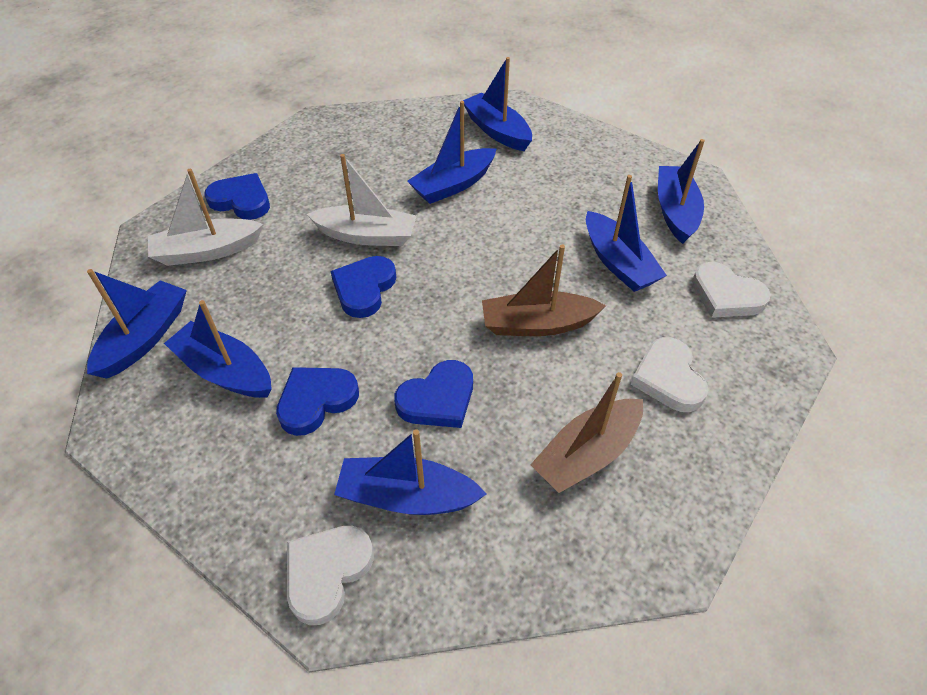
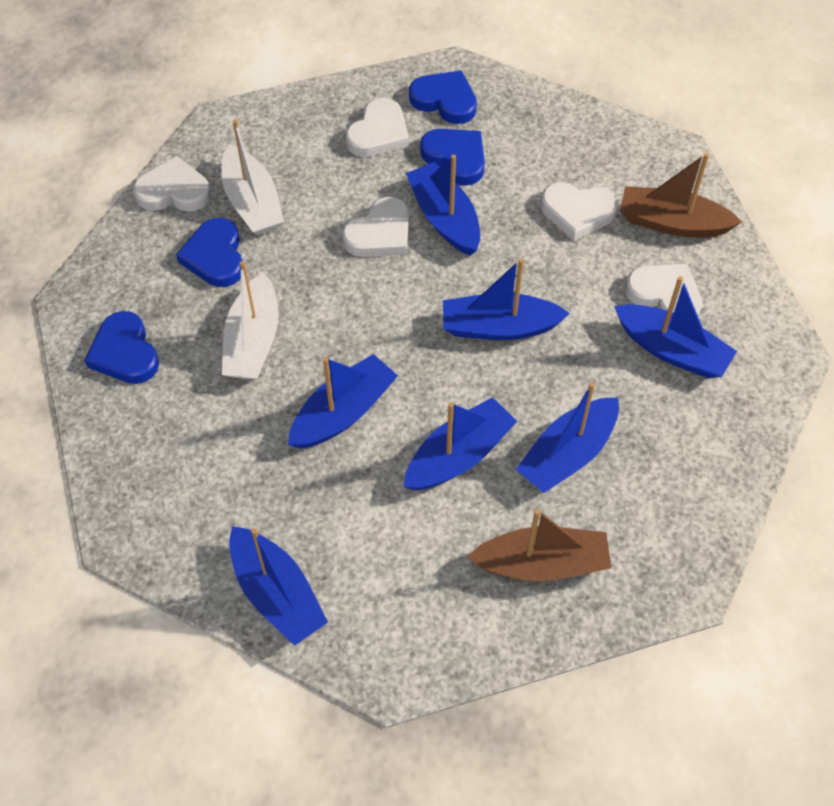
white heart: 3 -> 5

